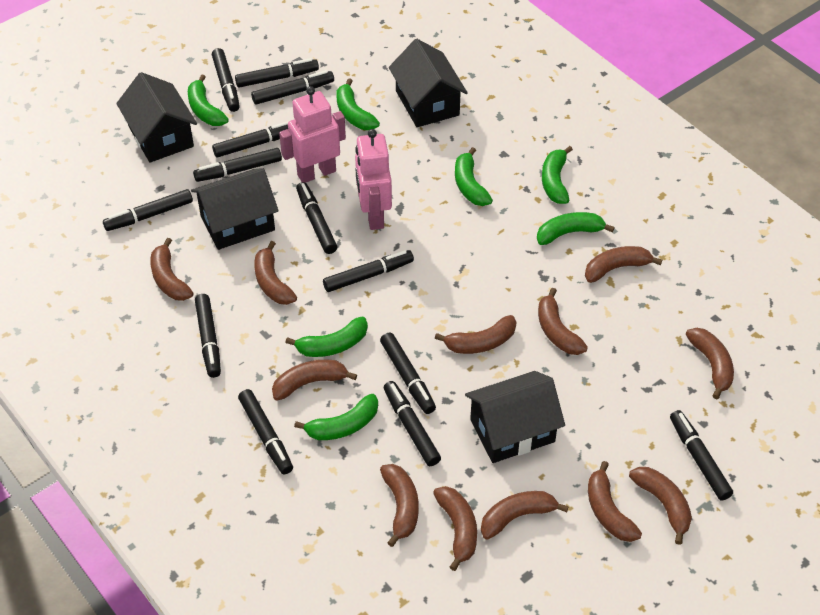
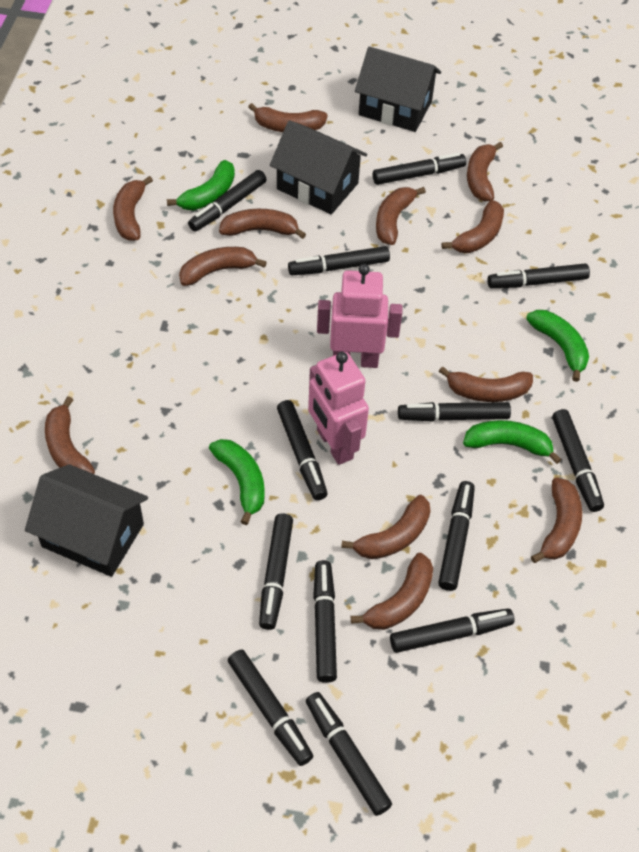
black house: 4 -> 3
green banana: 7 -> 4

